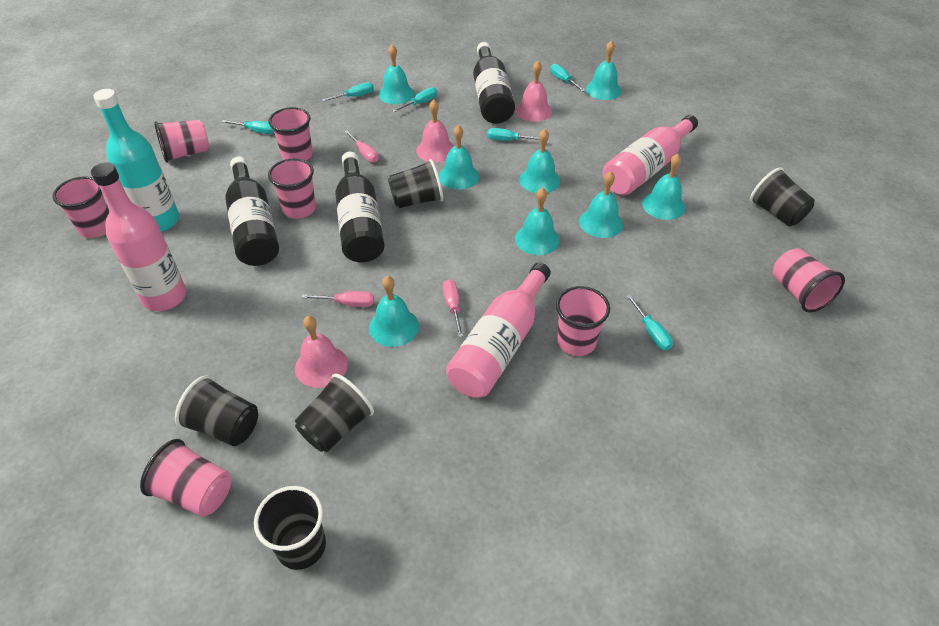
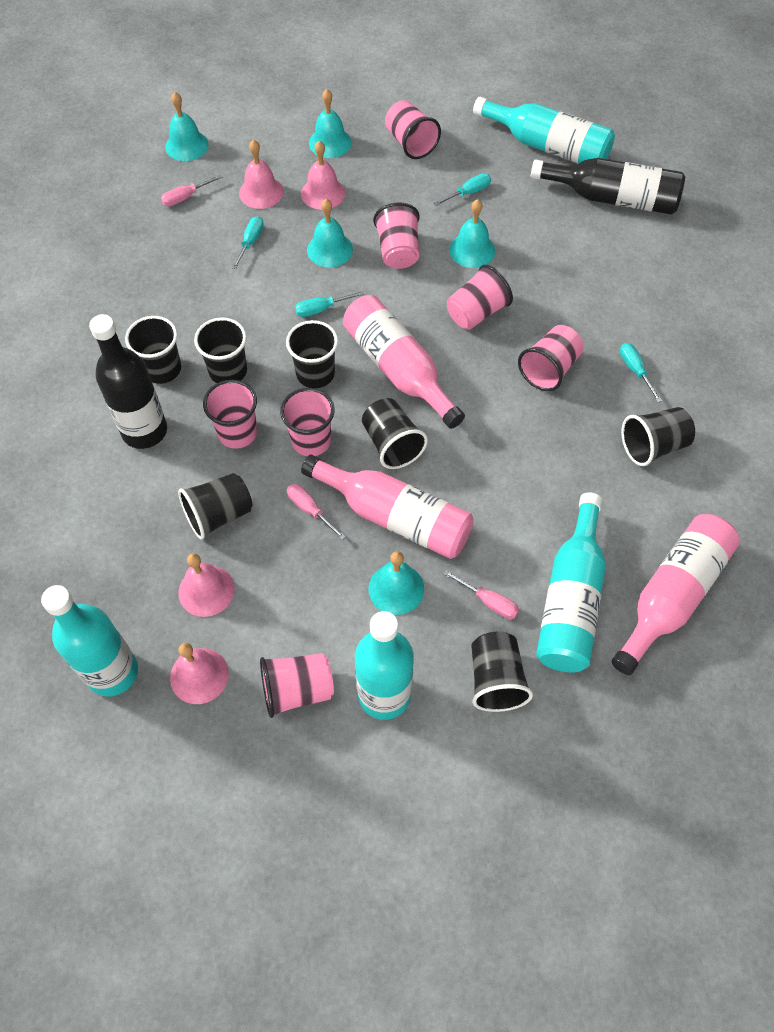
black bottle: 3 -> 2
black cup: 5 -> 7
pink bell: 3 -> 4
turquoise bell: 8 -> 5
turquoise bottle: 1 -> 4
turquoise screwdriver: 6 -> 4

